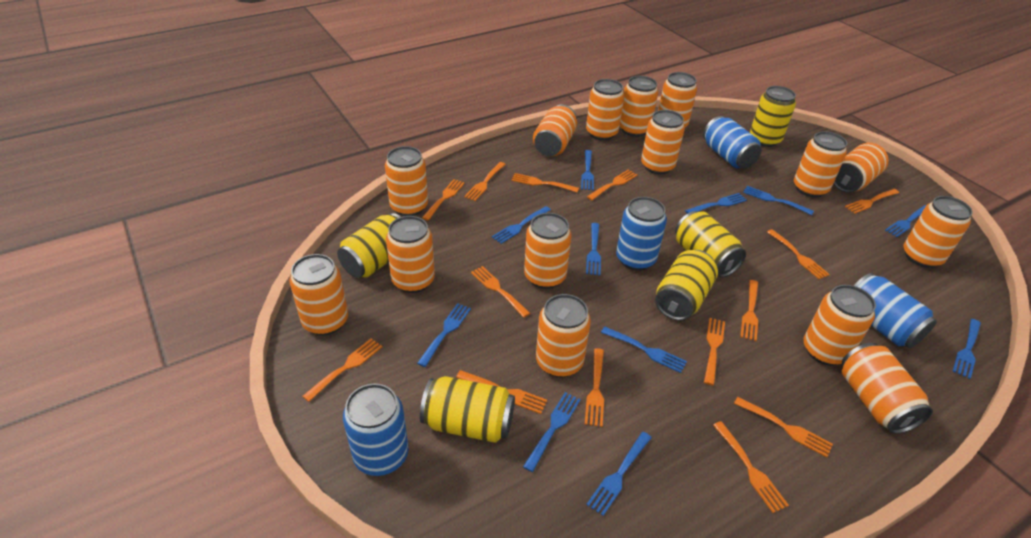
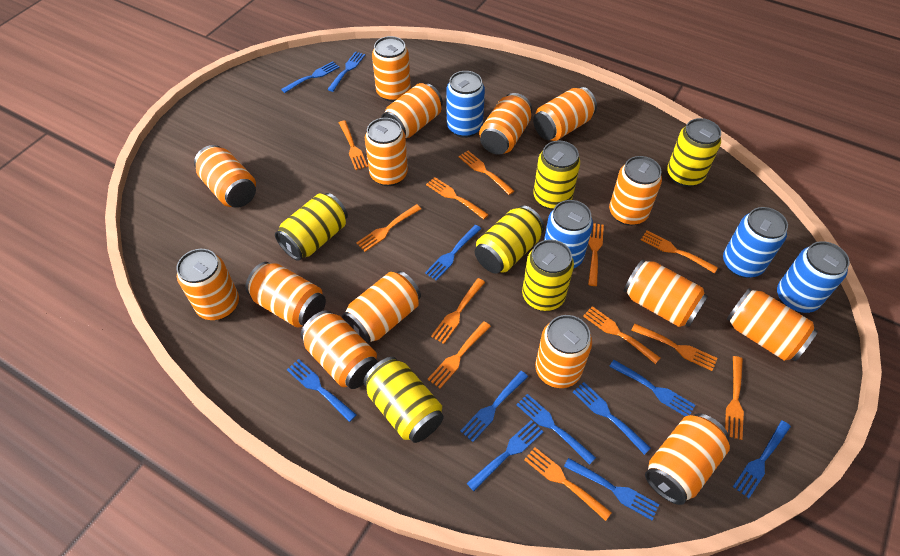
orange fork: 14 -> 12
yellow can: 5 -> 6

